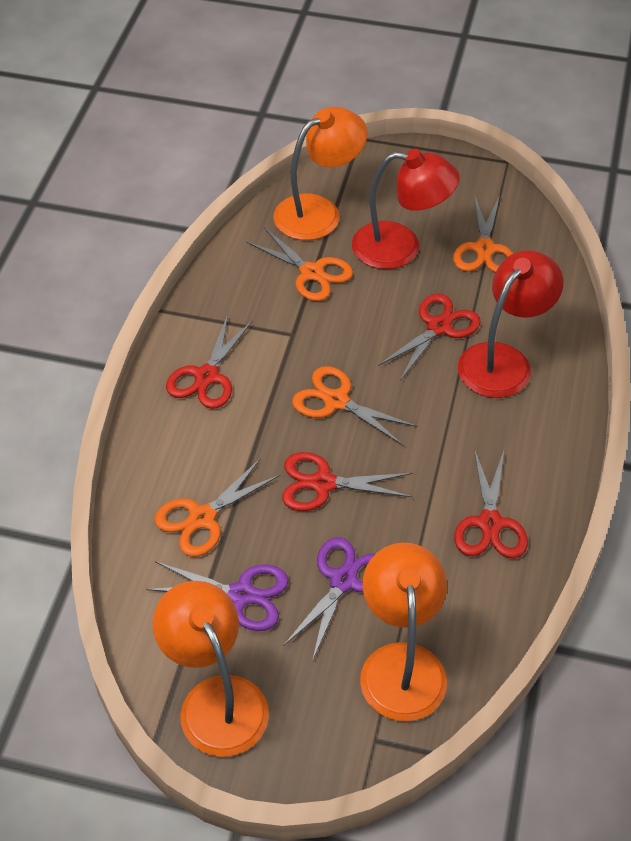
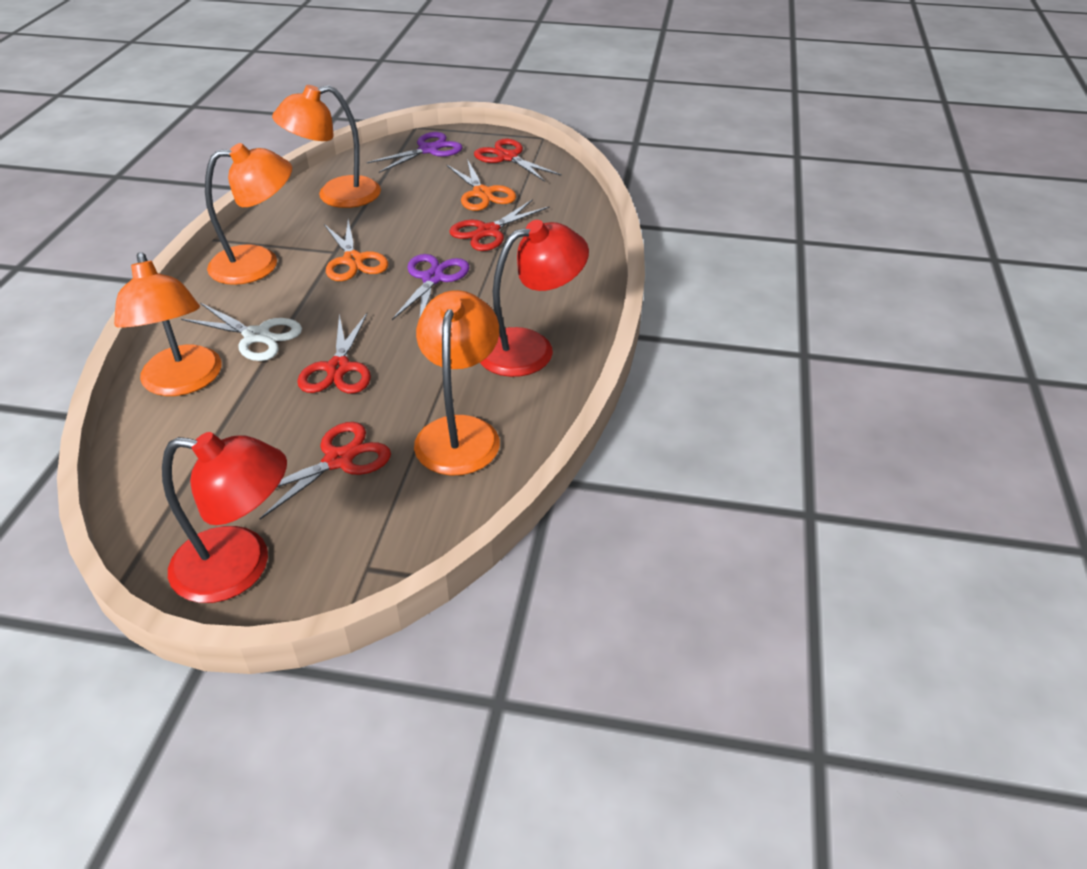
orange lamp: 3 -> 4
orange scissors: 4 -> 2
white scissors: 0 -> 1

